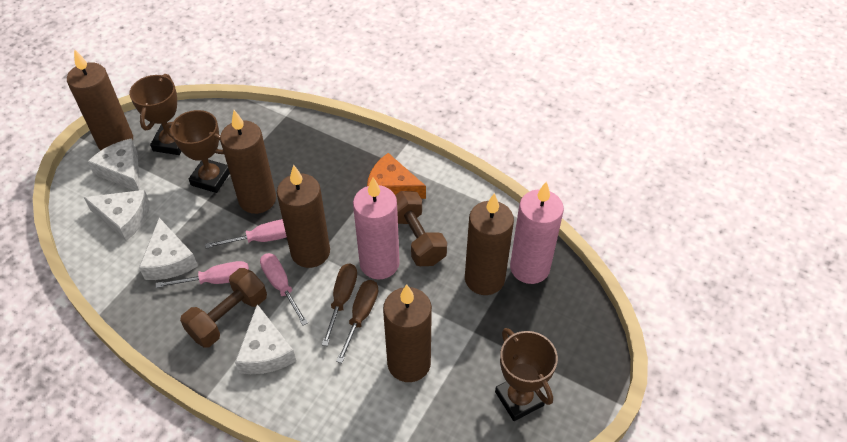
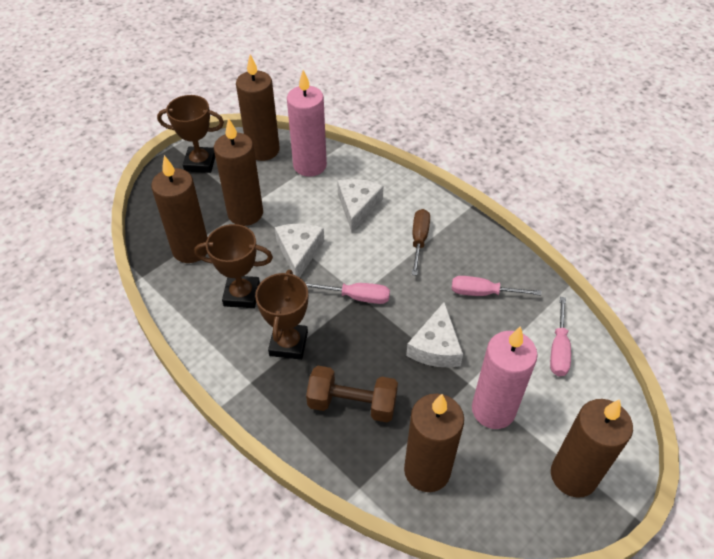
brown dumbbell: 2 -> 1
brown screwdriver: 2 -> 1
orange cheese: 1 -> 0
white cheese: 4 -> 3

